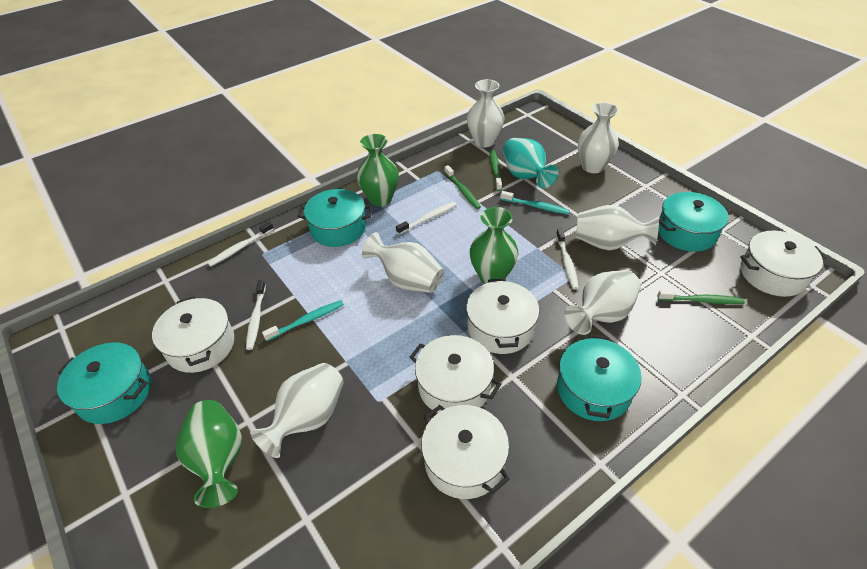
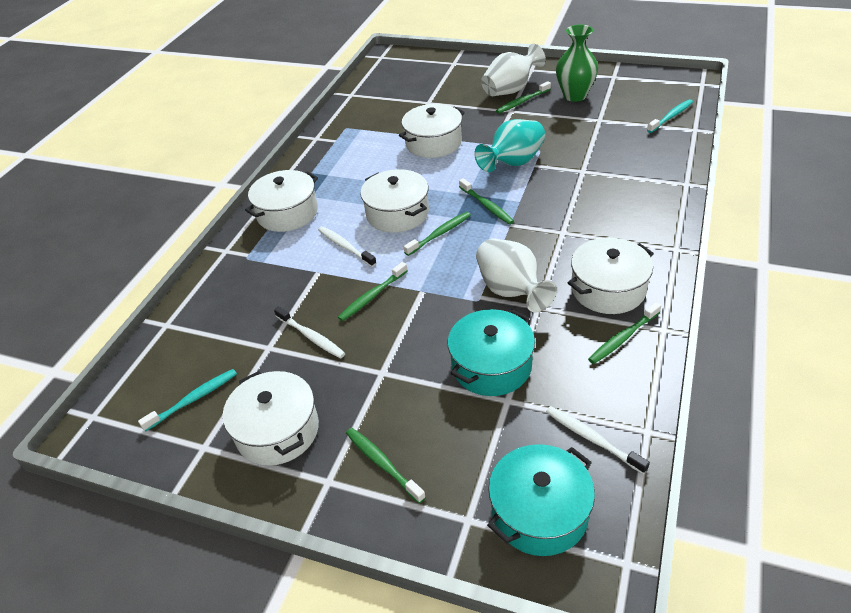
green toothbrush: 3 -> 6
green vase: 3 -> 1
turquoise pot: 4 -> 2
white toothbrush: 4 -> 3
white vase: 6 -> 2

